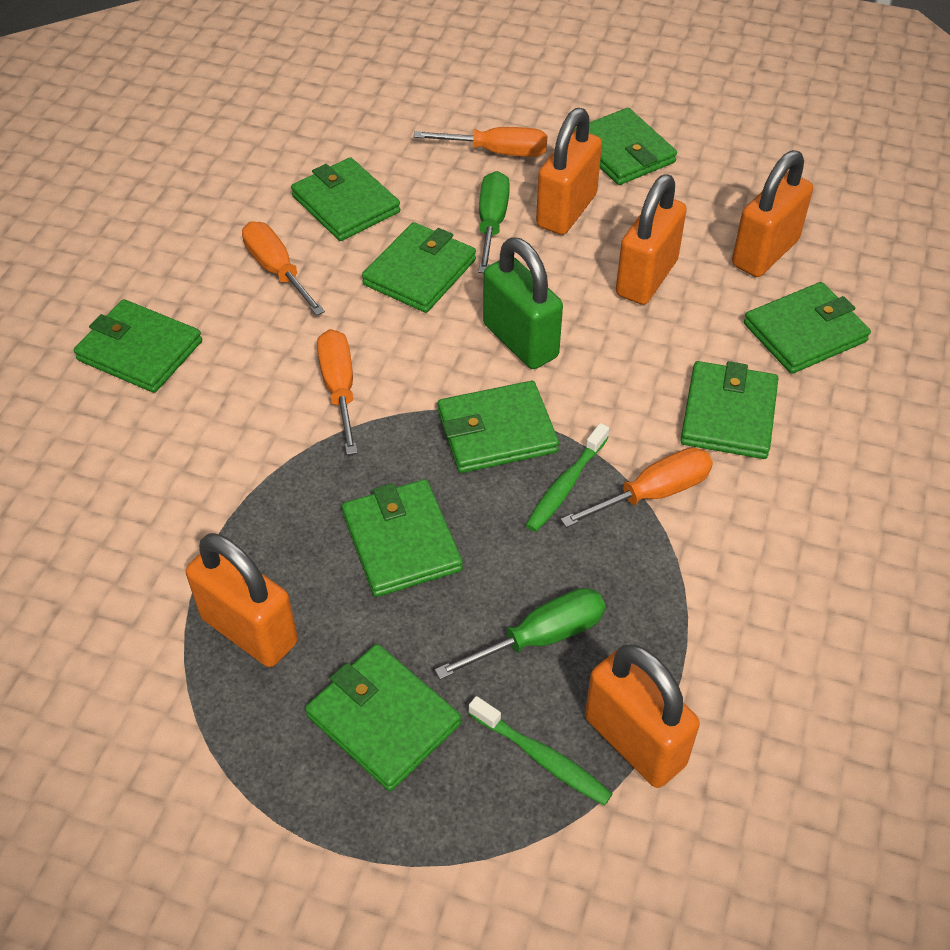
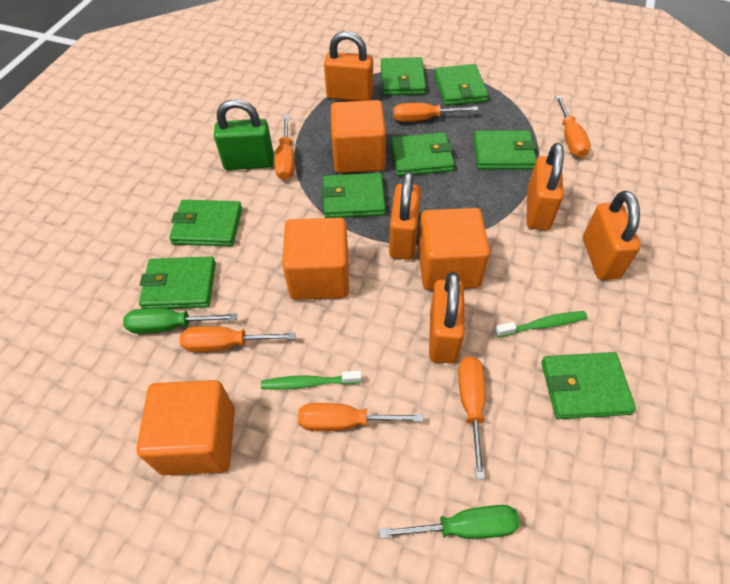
green wallet: 9 -> 8
orange cube: 0 -> 4
orange screwdriver: 4 -> 6

